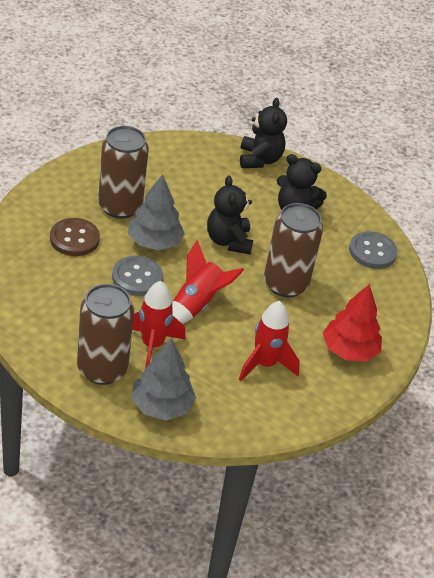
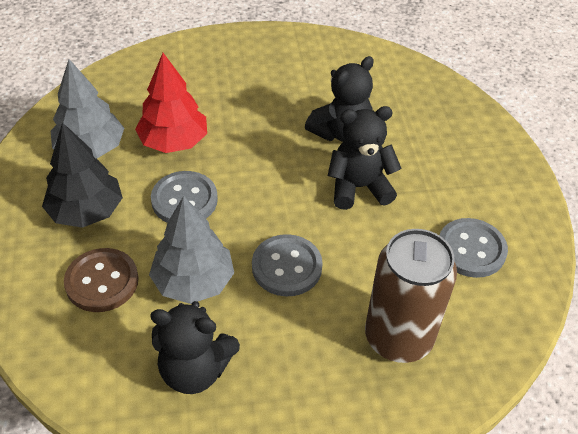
black tree: 0 -> 1
brown can: 3 -> 1
grey button: 2 -> 3
red rocket: 3 -> 0

